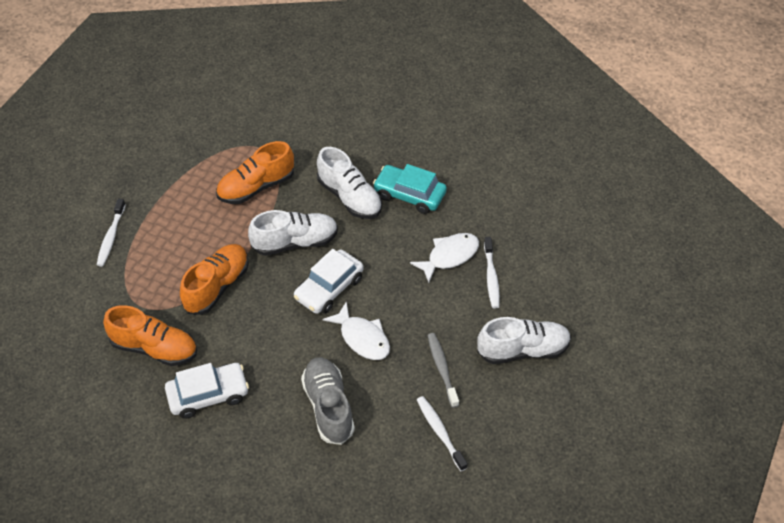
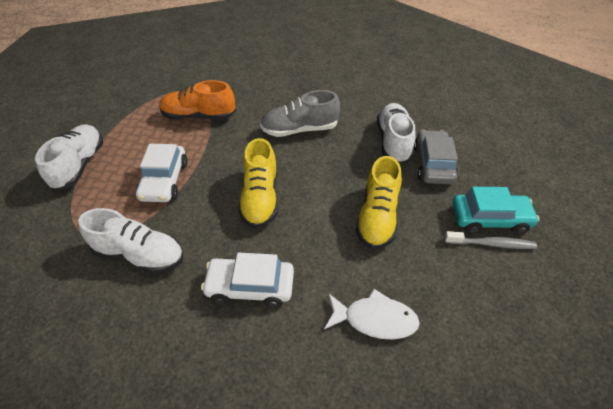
grey car: 0 -> 1
orange shoe: 3 -> 1
white fish: 2 -> 1
white toothbrush: 3 -> 0
yellow shoe: 0 -> 2

